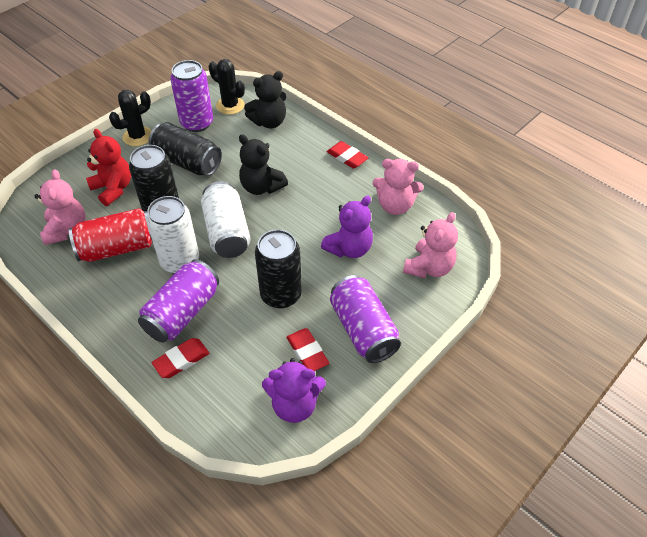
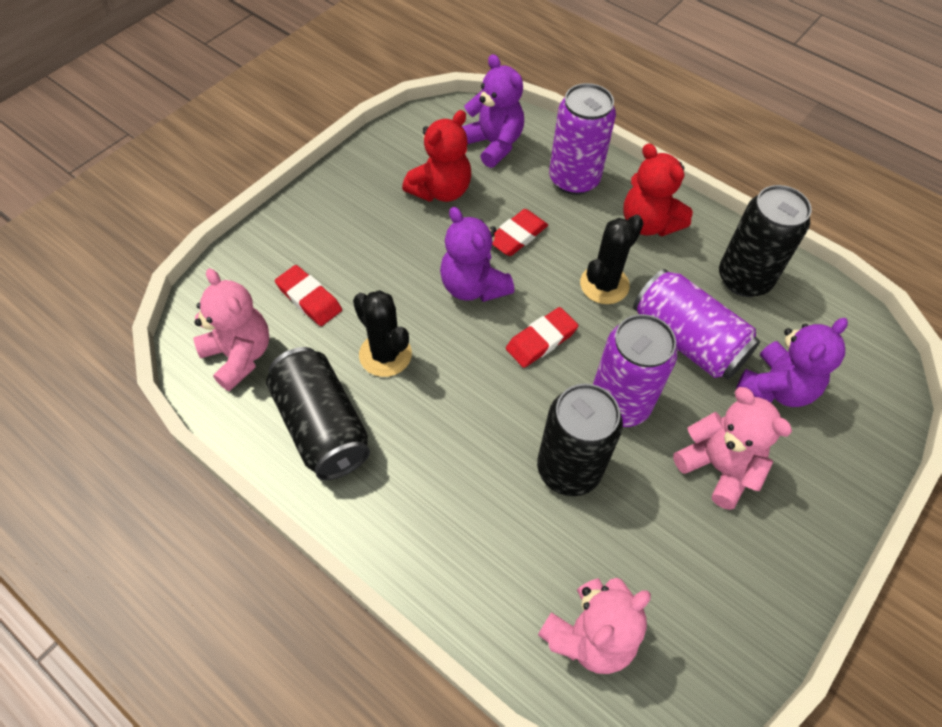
black teddy bear: 2 -> 0
purple teddy bear: 2 -> 3
red can: 1 -> 0
red teddy bear: 1 -> 2
white can: 2 -> 0

